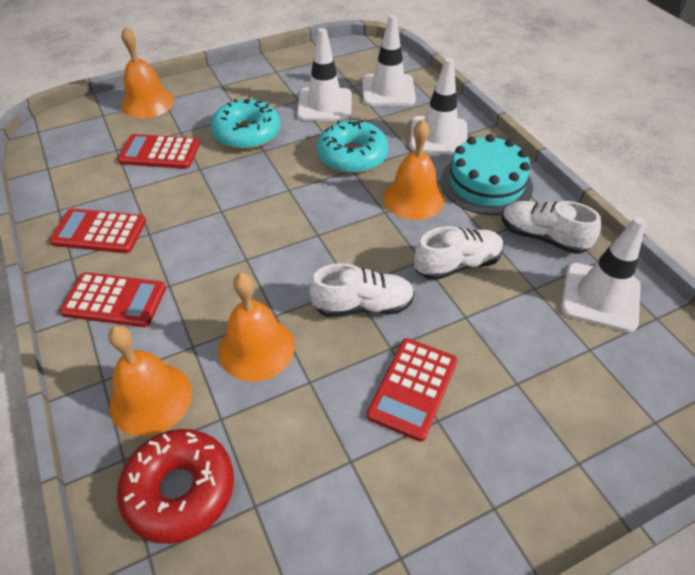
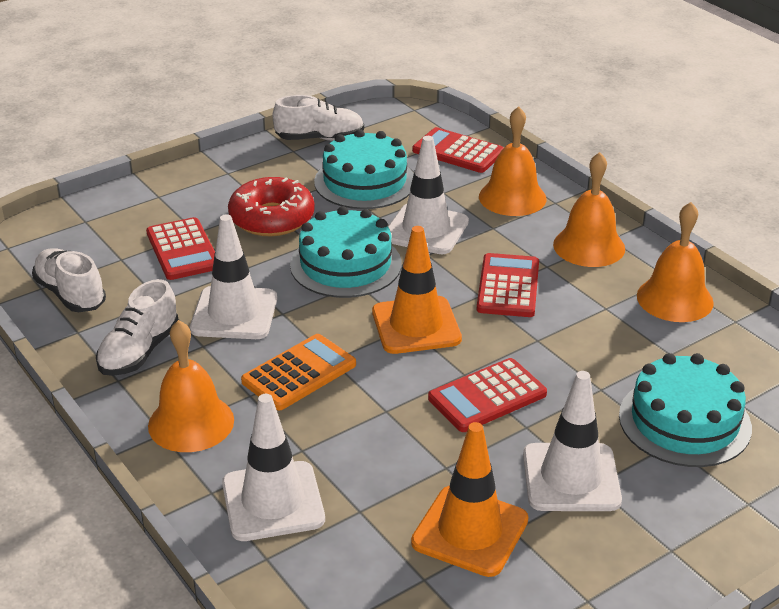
orange calculator: 0 -> 1
orange traffic cone: 0 -> 2
turquoise cake: 1 -> 3
turquoise donut: 2 -> 0

